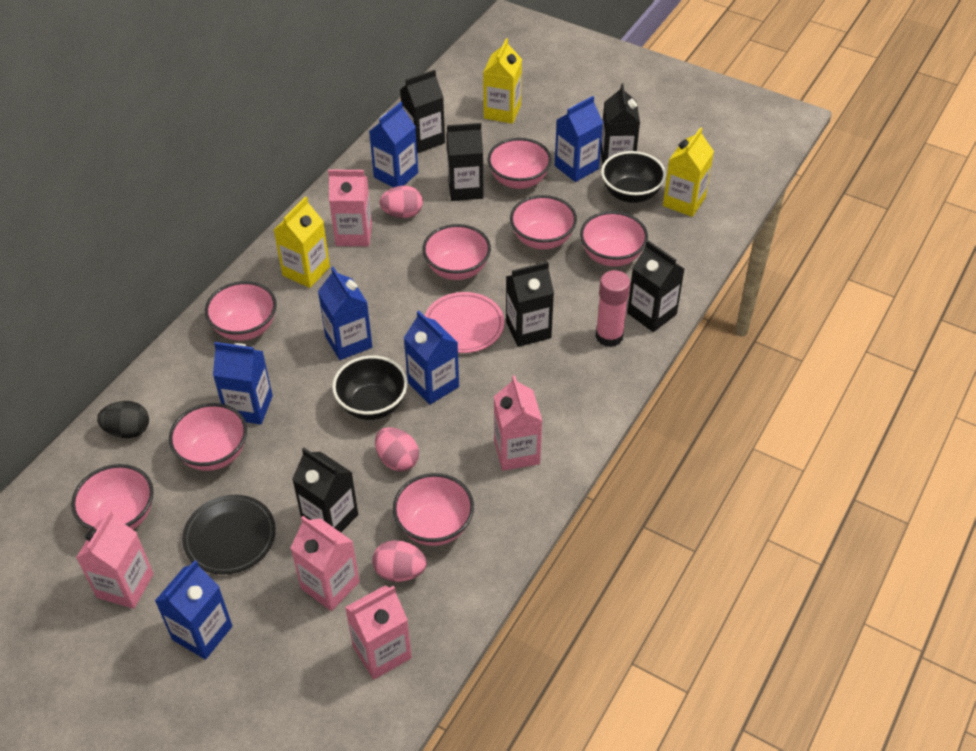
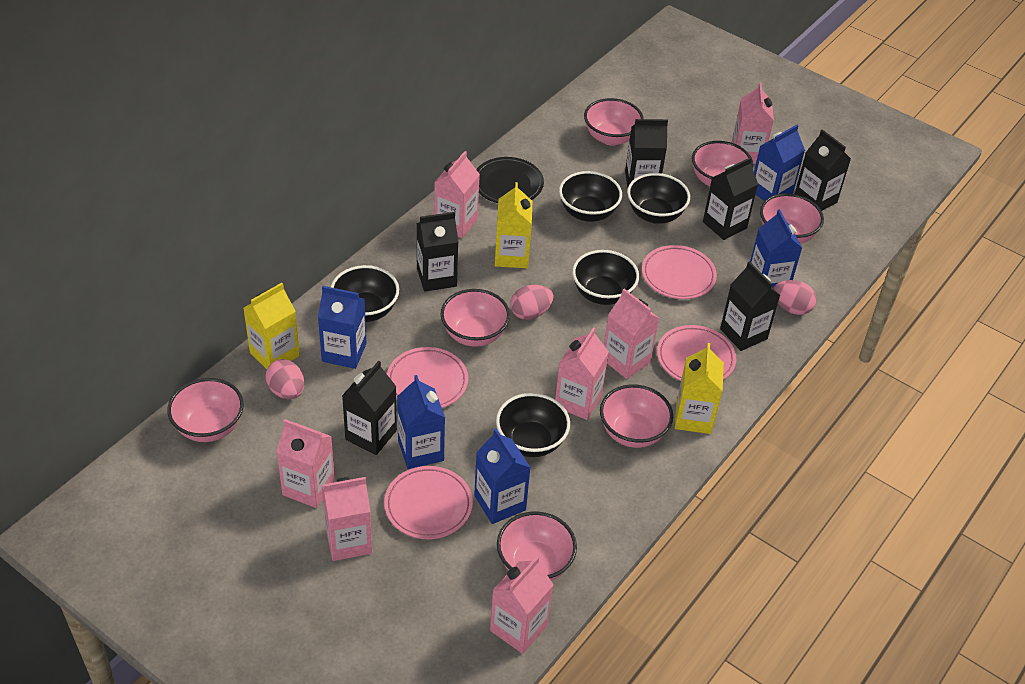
black bowl: 2 -> 5
black egg: 1 -> 0
blue carton: 6 -> 5
pink bowl: 8 -> 7
pink carton: 5 -> 7
pink glue stick: 1 -> 0
pink plate: 1 -> 4

